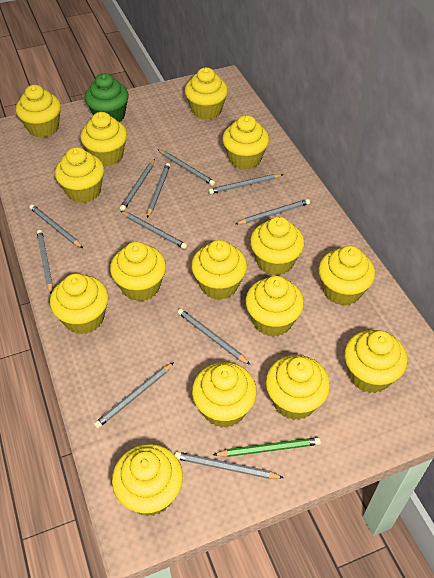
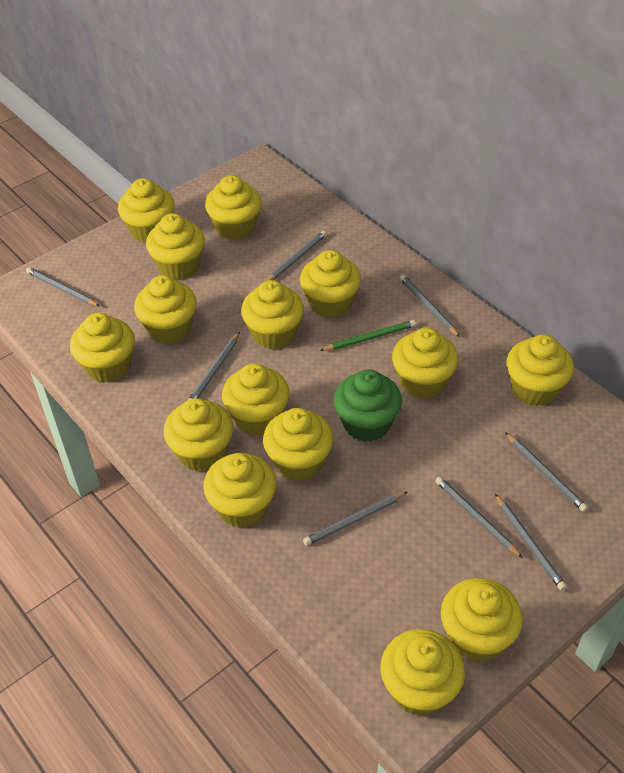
grey pencil: 11 -> 8

